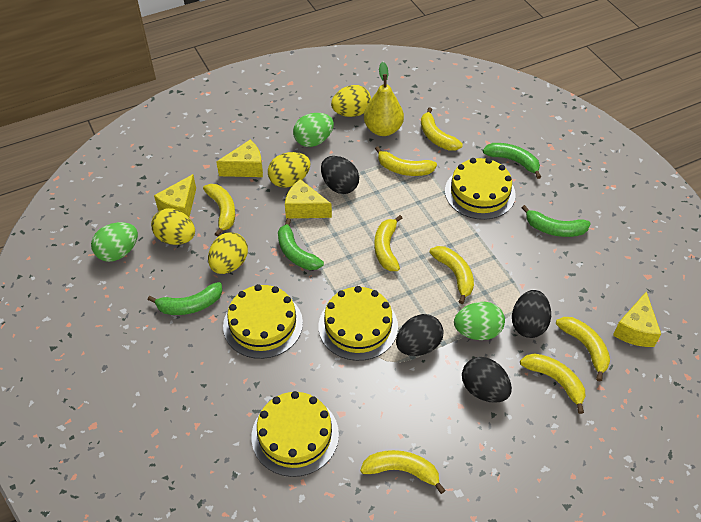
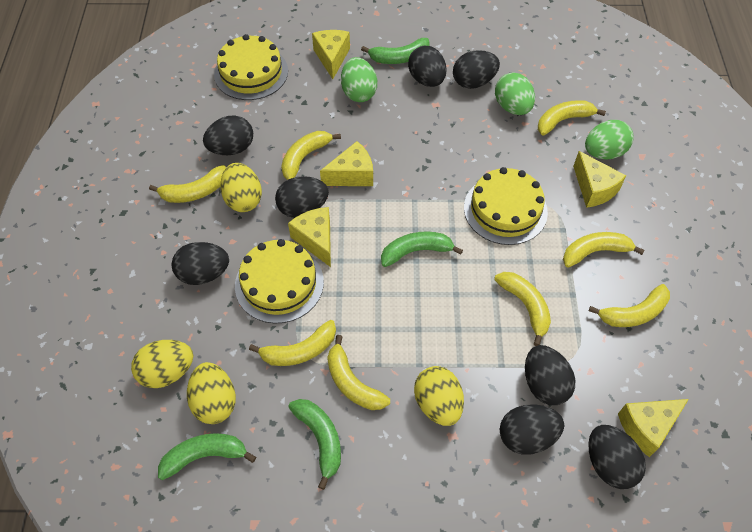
black egg: 4 -> 8
yellow cake: 4 -> 3
yellow cheese: 4 -> 5
yellow pear: 1 -> 0

